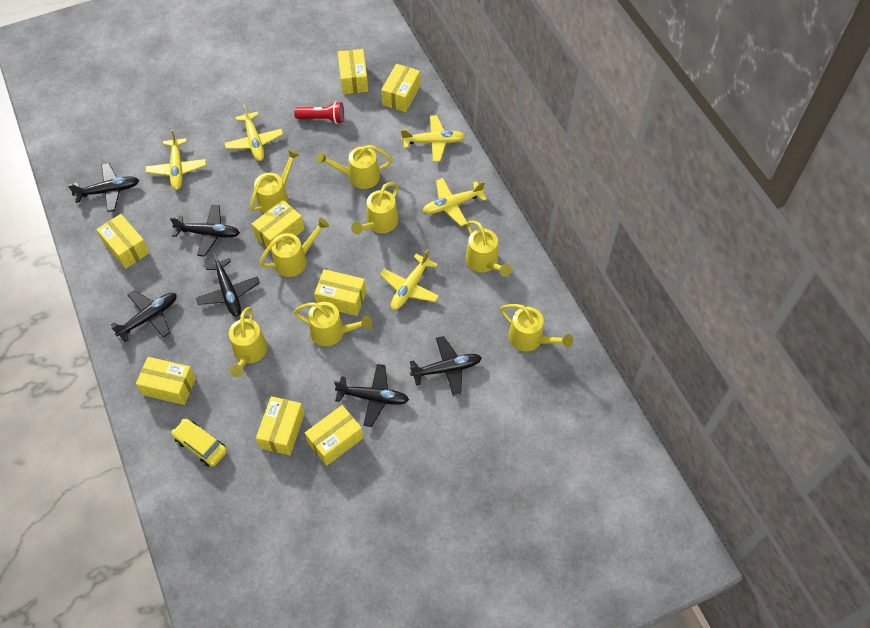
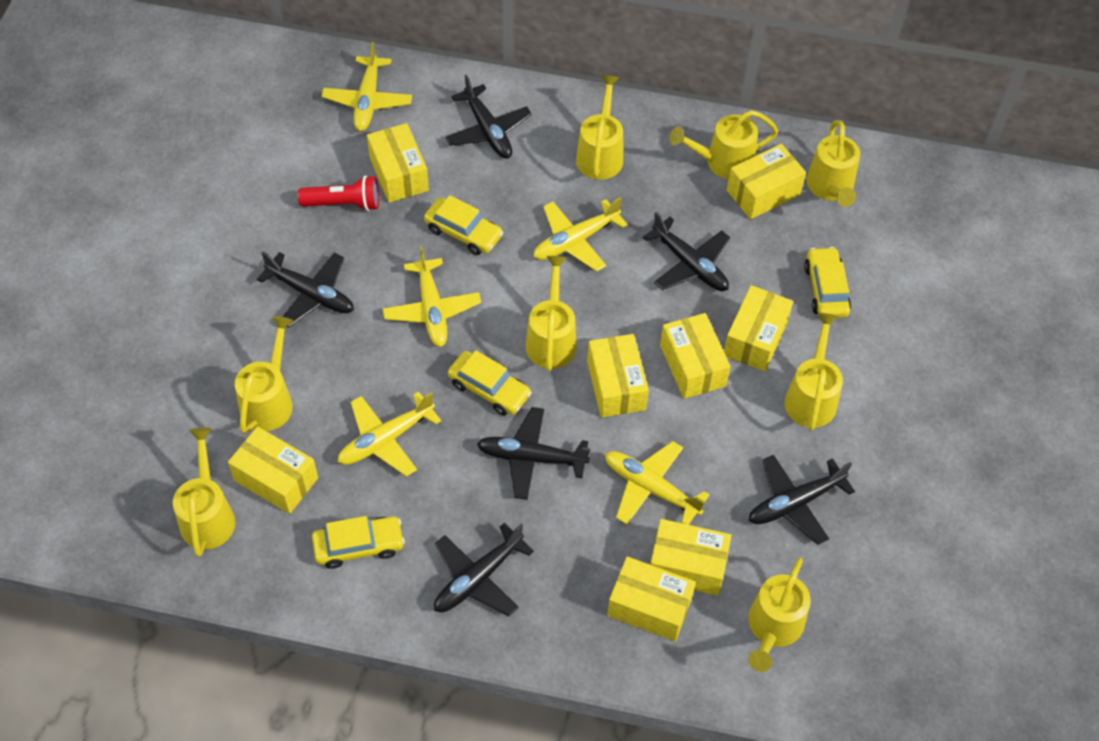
yellow car: 1 -> 4

